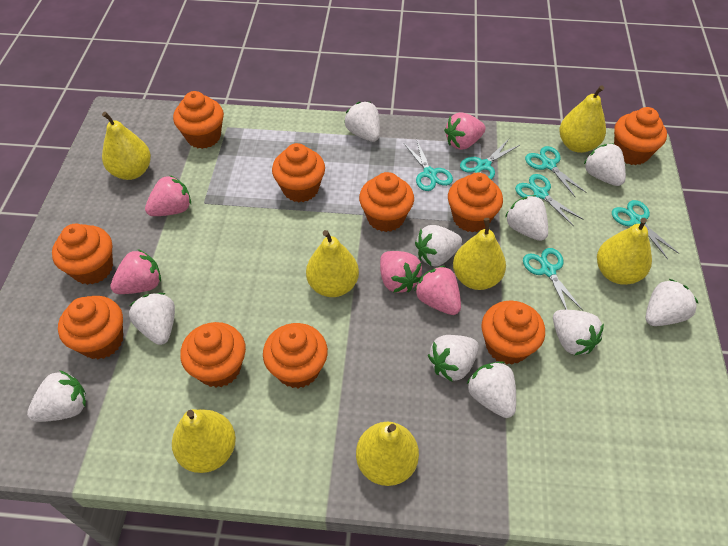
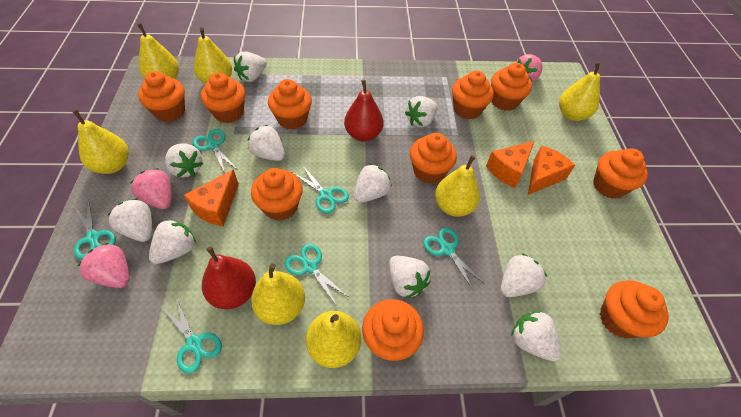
orange cheese: 0 -> 3
pink strawberry: 5 -> 3
red pear: 0 -> 2

